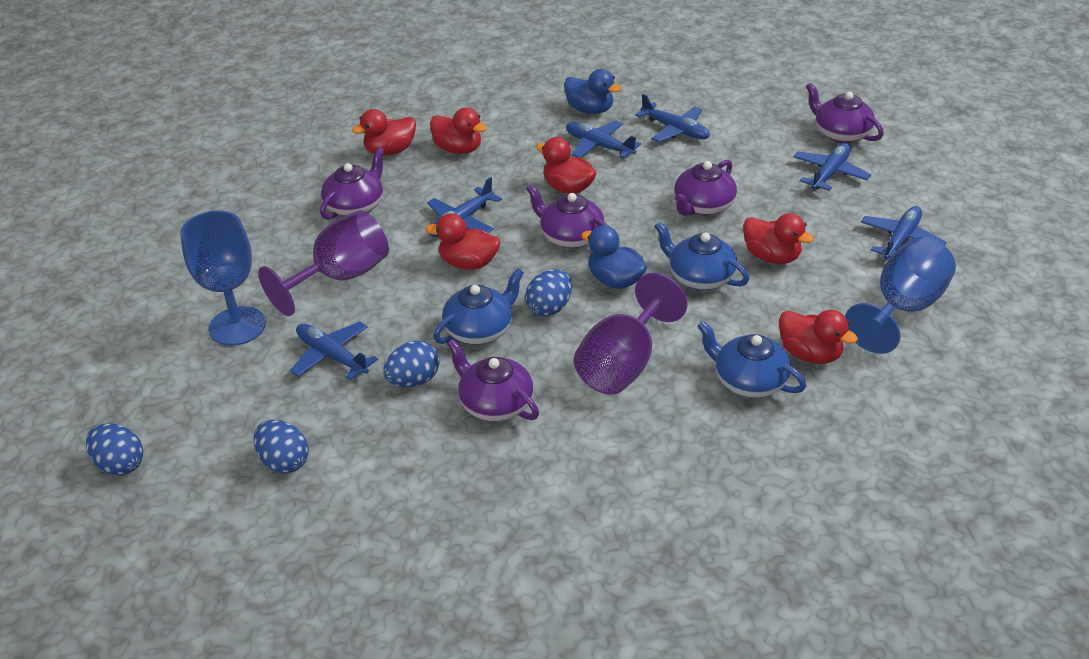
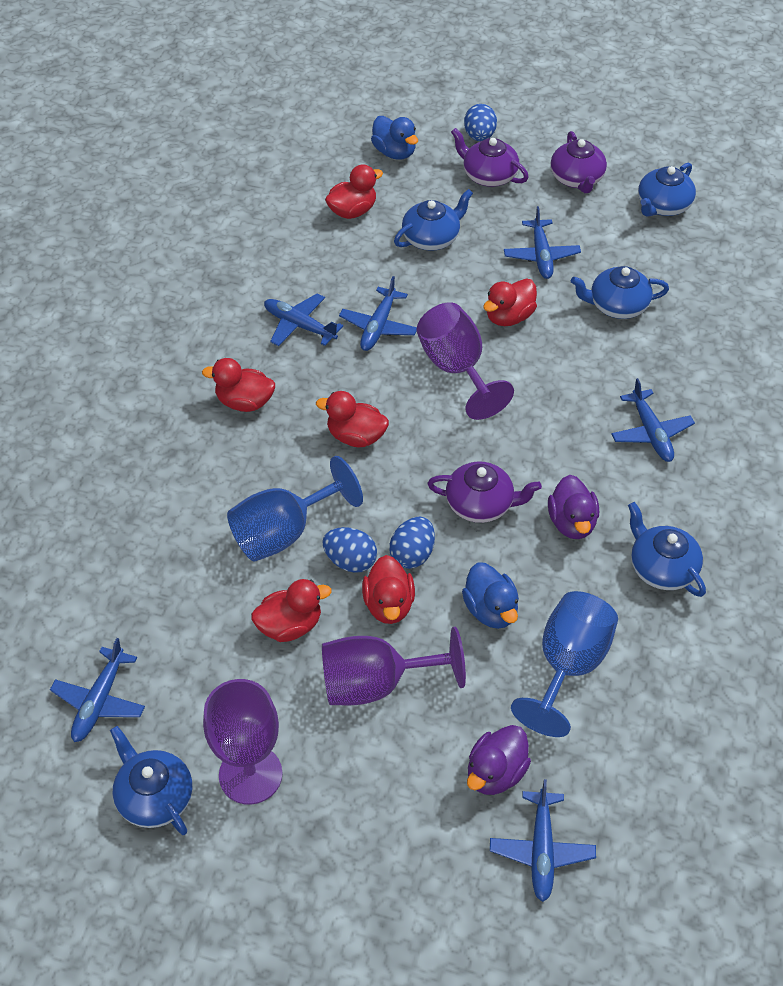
blue egg: 4 -> 3
blue teapot: 3 -> 5
purple duck: 0 -> 2
purple goblet: 2 -> 3
purple teapot: 5 -> 3

